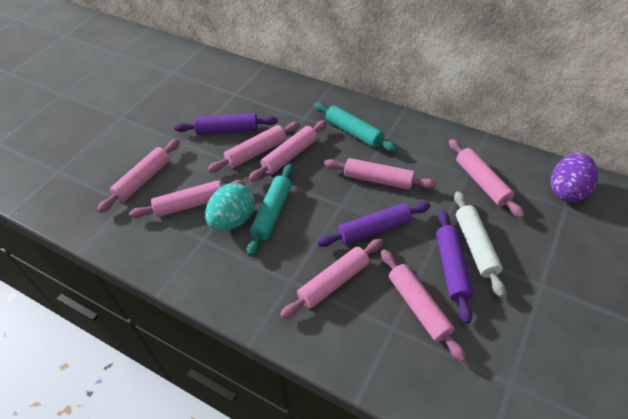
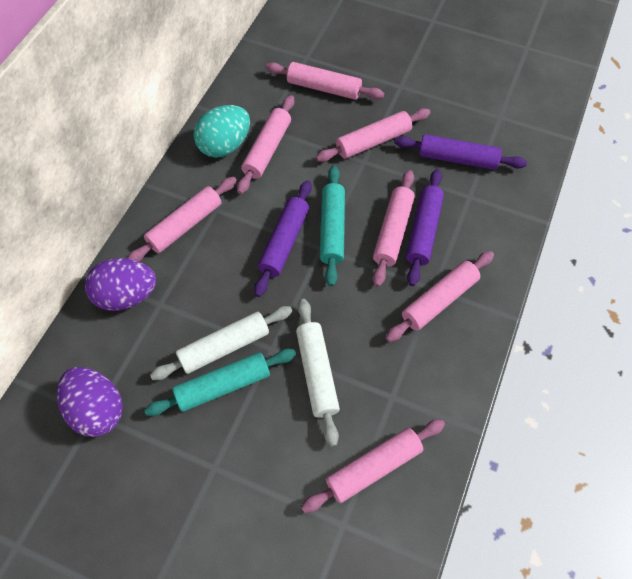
pink rolling pin: 8 -> 7
purple egg: 1 -> 2
white rolling pin: 1 -> 2

